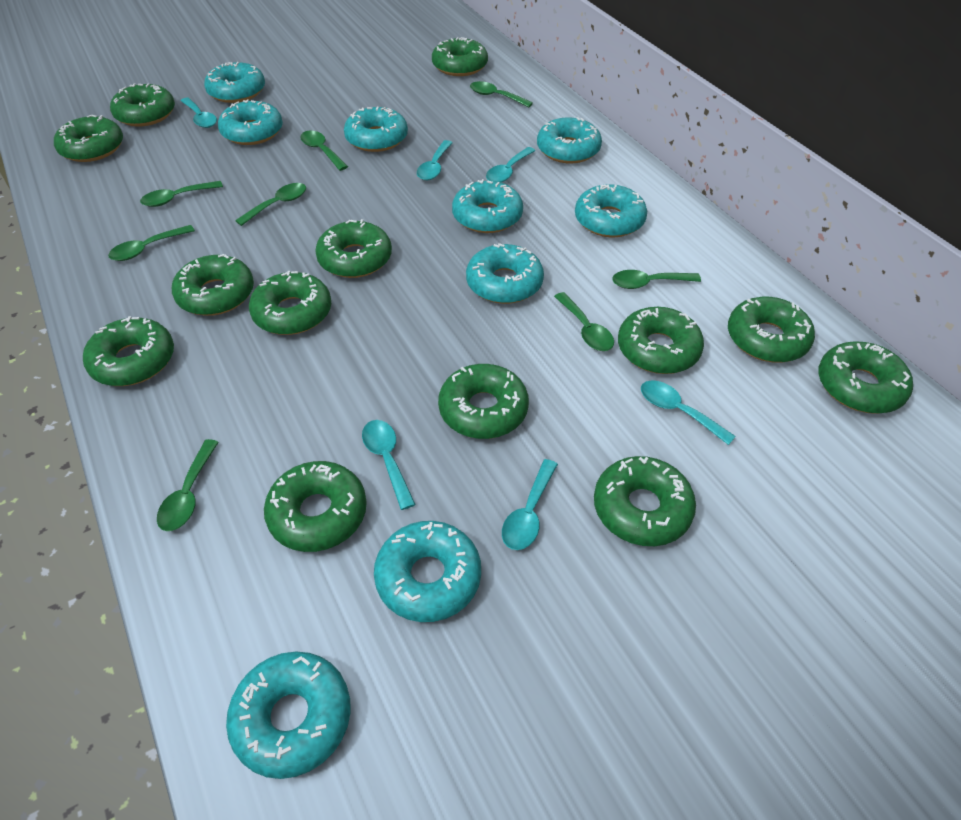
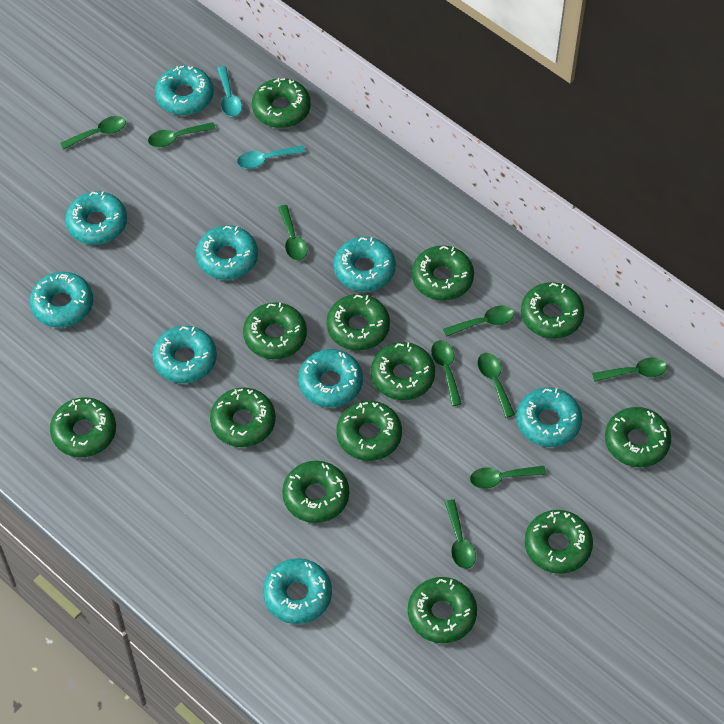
green spoon: 8 -> 9
turquoise spoon: 6 -> 2

